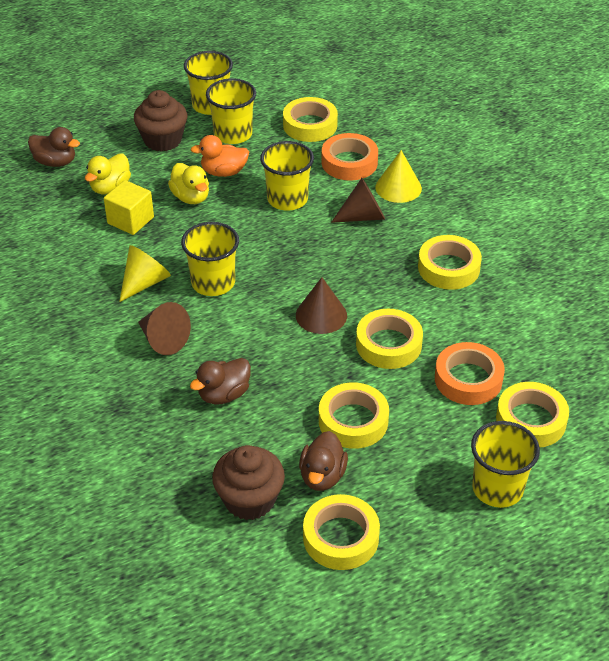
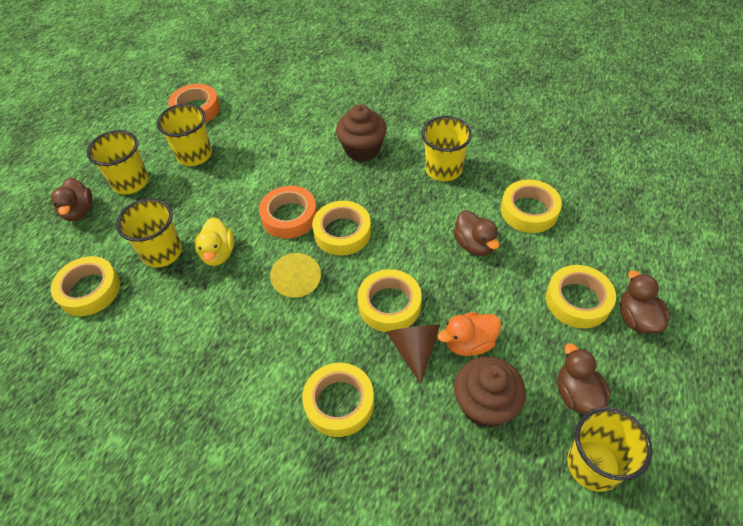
brown cone: 3 -> 1
brown duck: 3 -> 4
yellow cone: 2 -> 1
yellow cube: 1 -> 0
yellow duck: 2 -> 1

